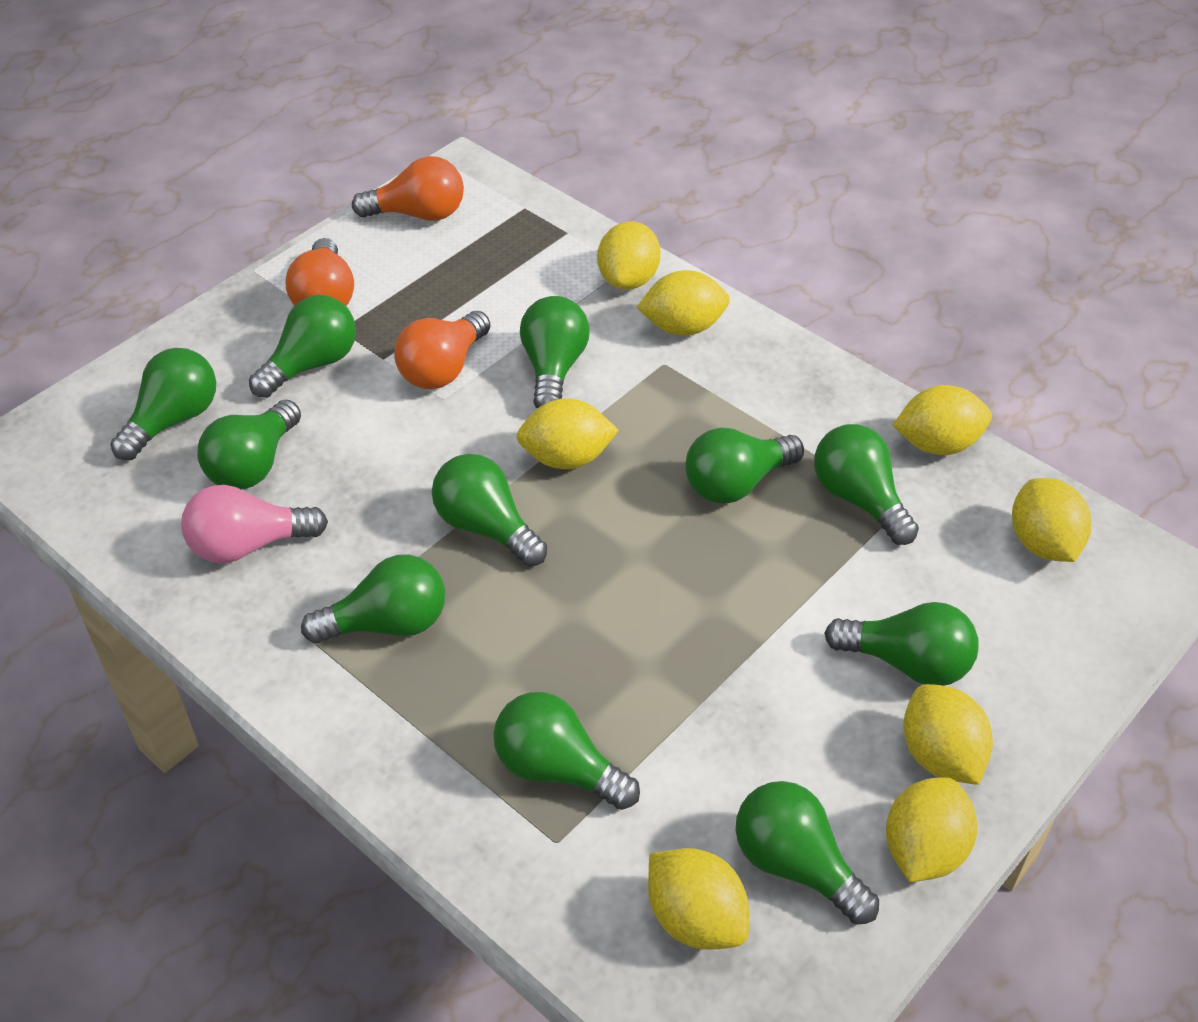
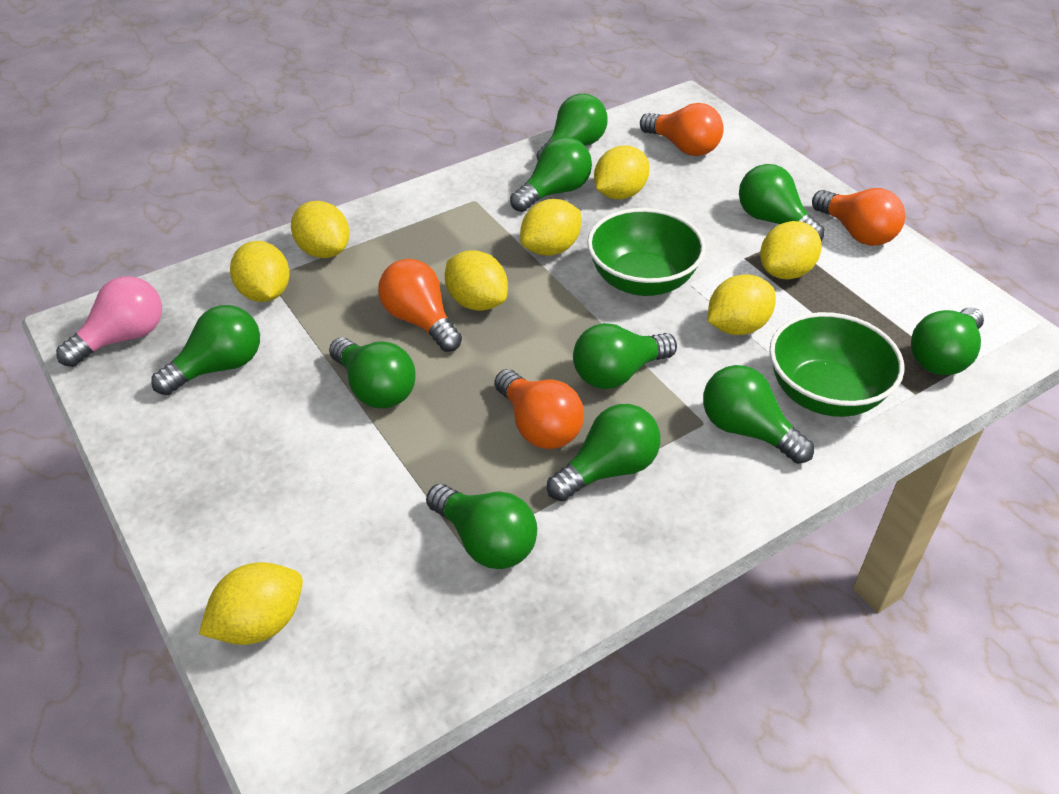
green bowl: 0 -> 2
green light bulb: 11 -> 10
orange light bulb: 3 -> 4

